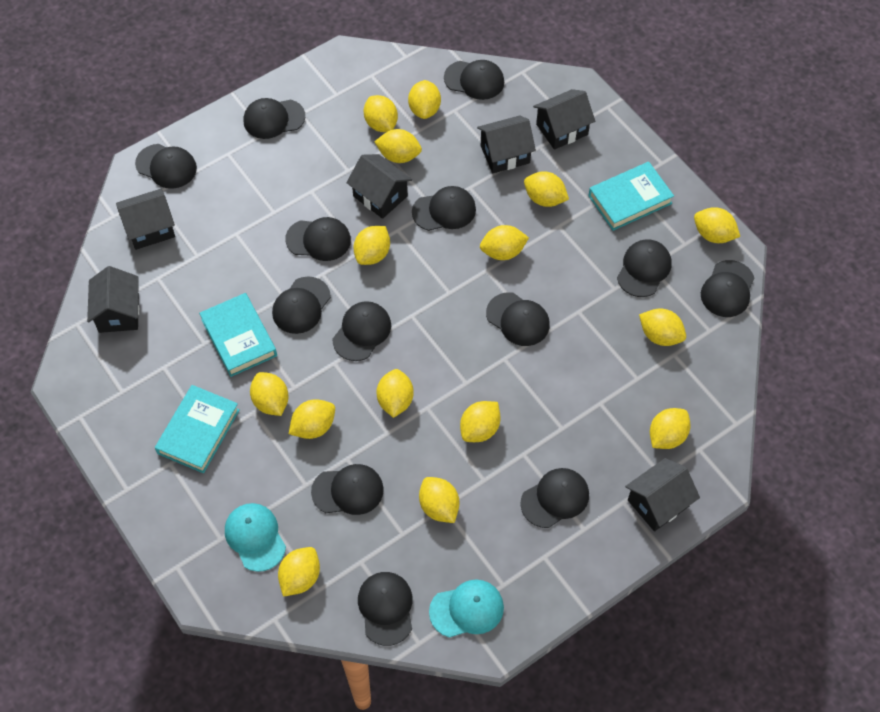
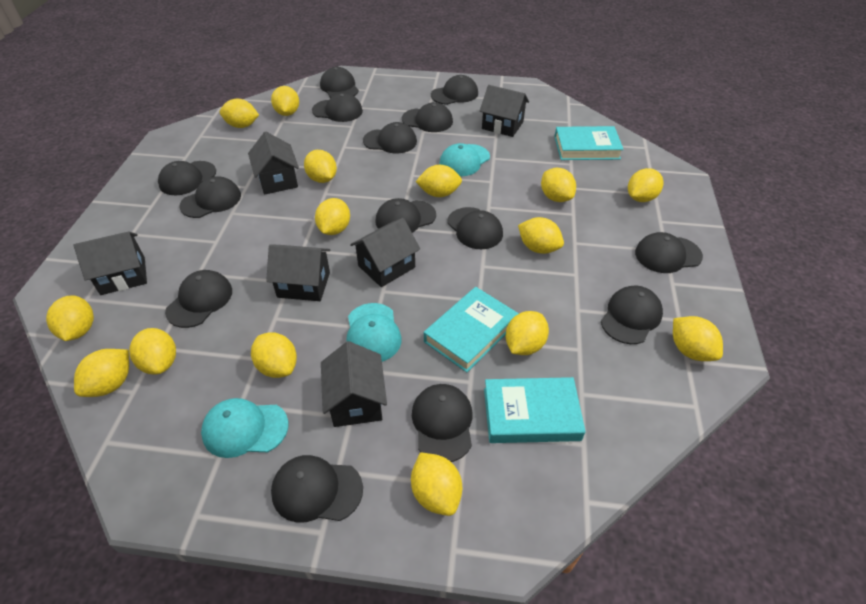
black cap: 13 -> 14
turquoise cap: 2 -> 3

